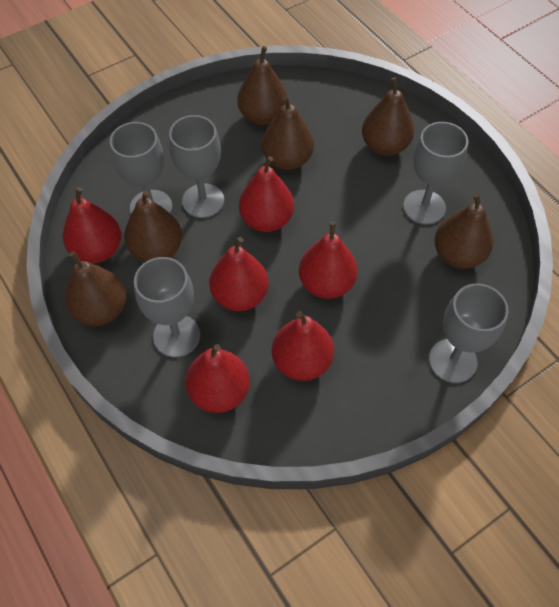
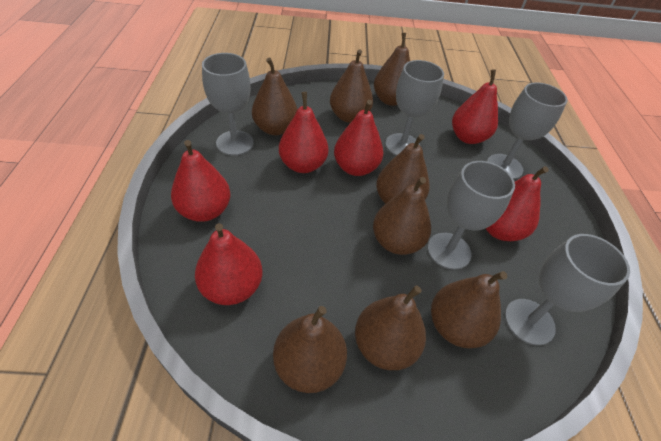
brown pear: 6 -> 8

